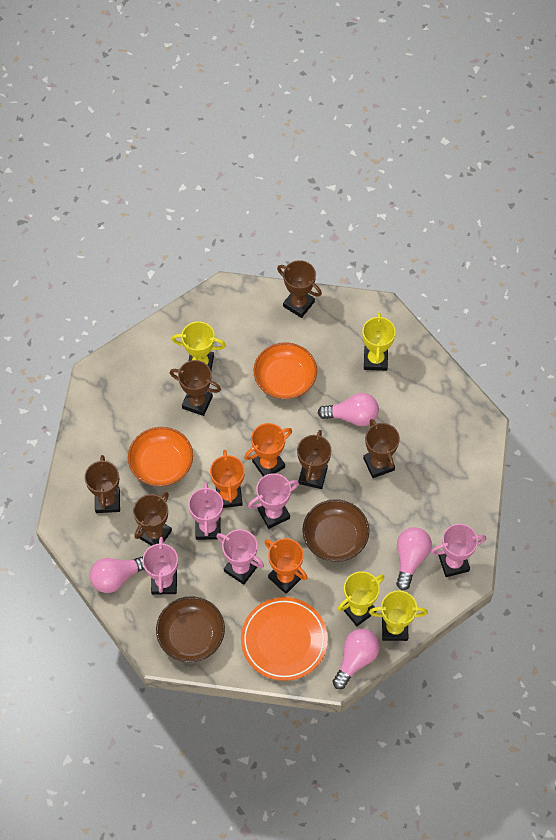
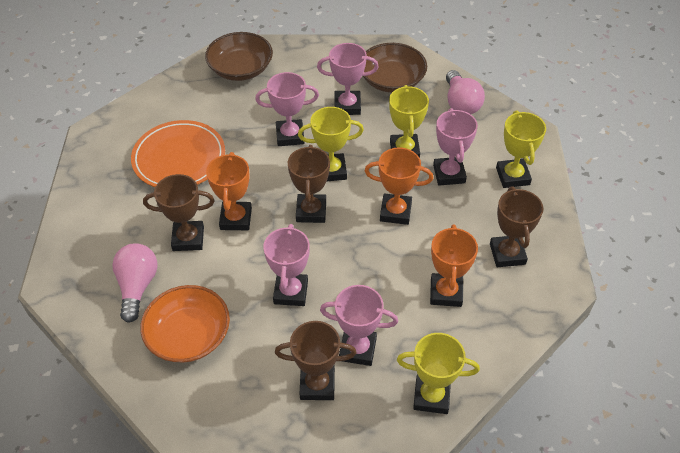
brown trophy: 6 -> 4
orange bowl: 2 -> 1
pink light bulb: 4 -> 2

